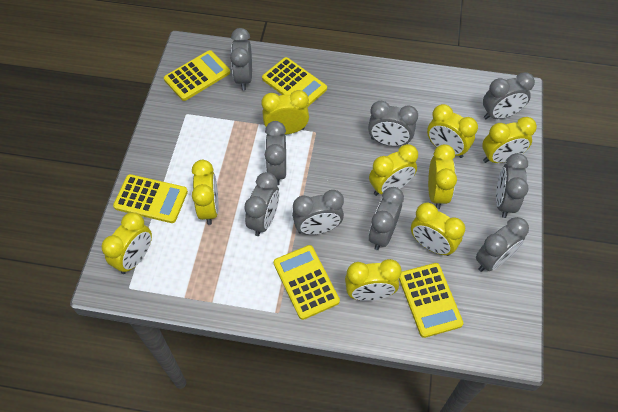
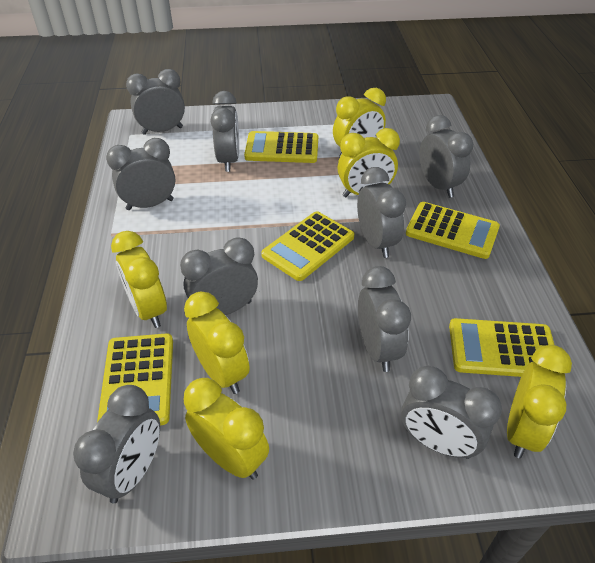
yellow clock: 9 -> 6

